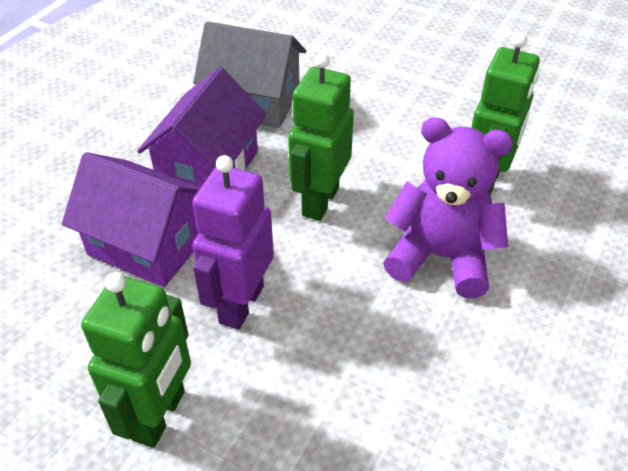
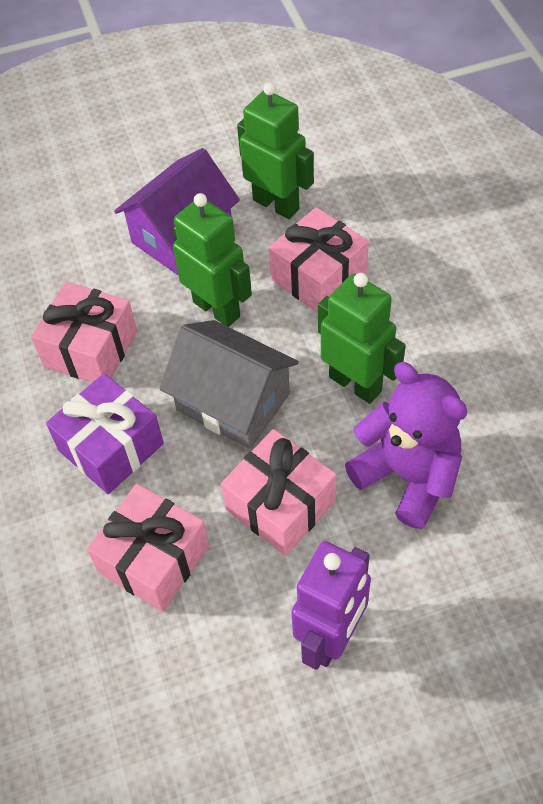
pink gift: 0 -> 4
purple gift: 0 -> 1
purple house: 2 -> 1

